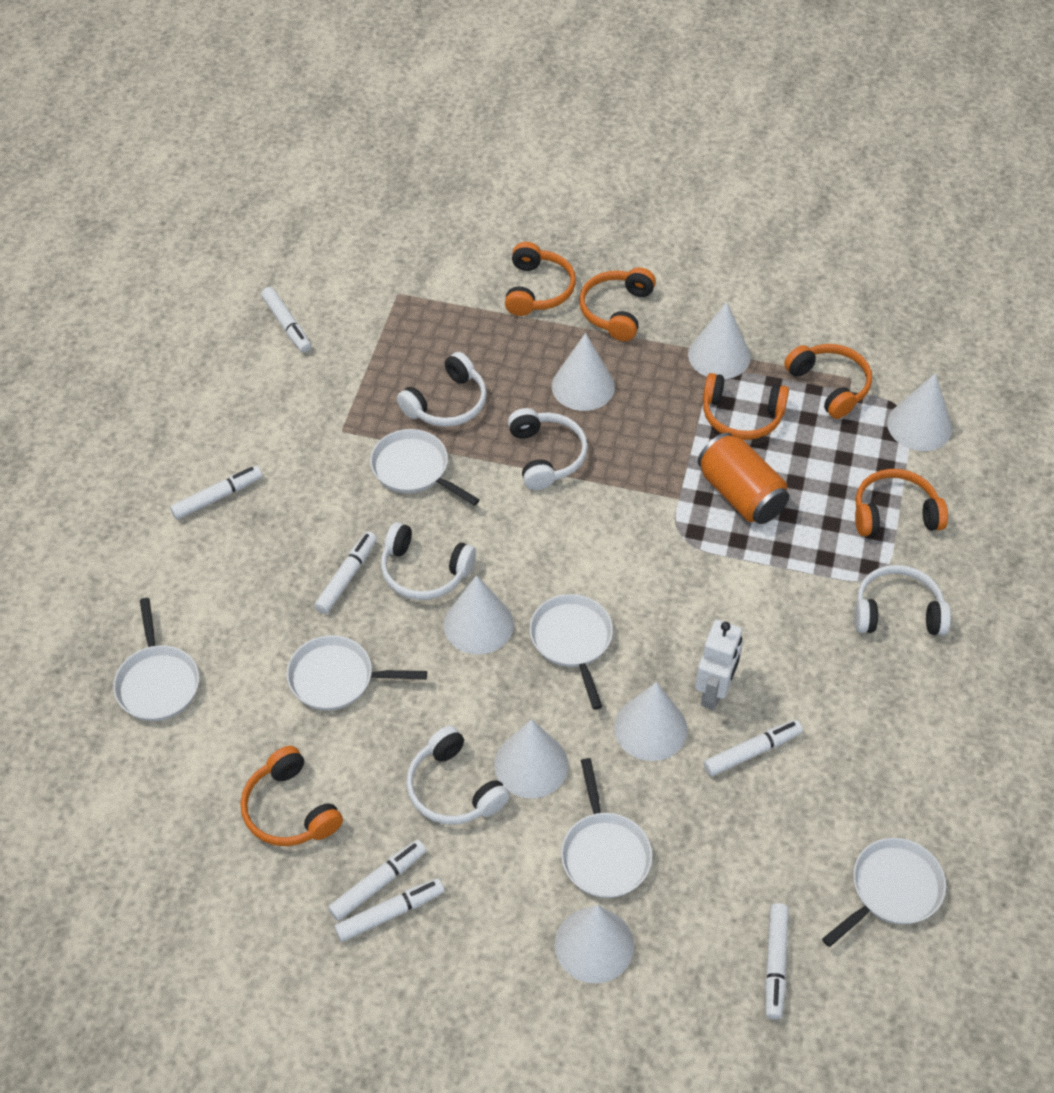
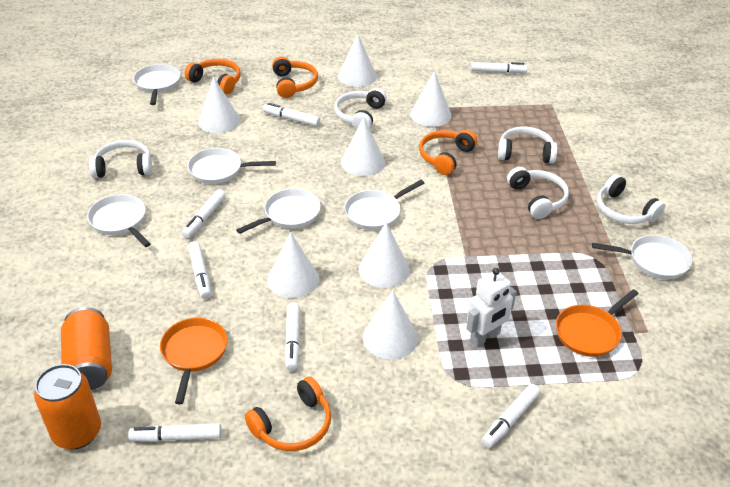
orange can: 1 -> 2
orange headphones: 6 -> 4
orange pan: 0 -> 2

